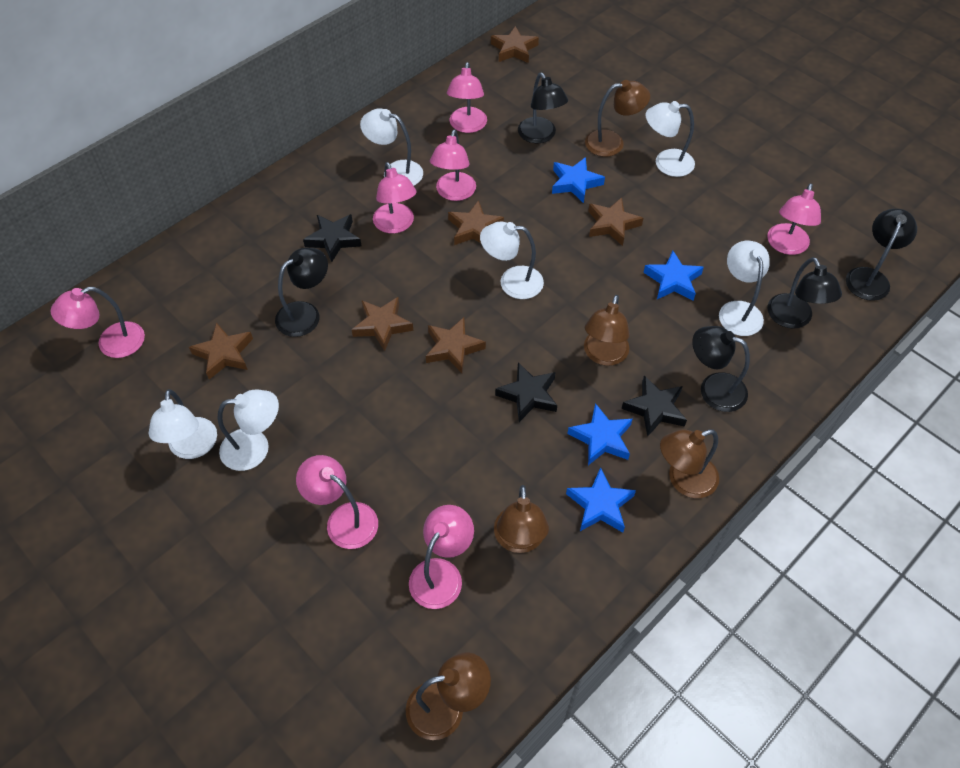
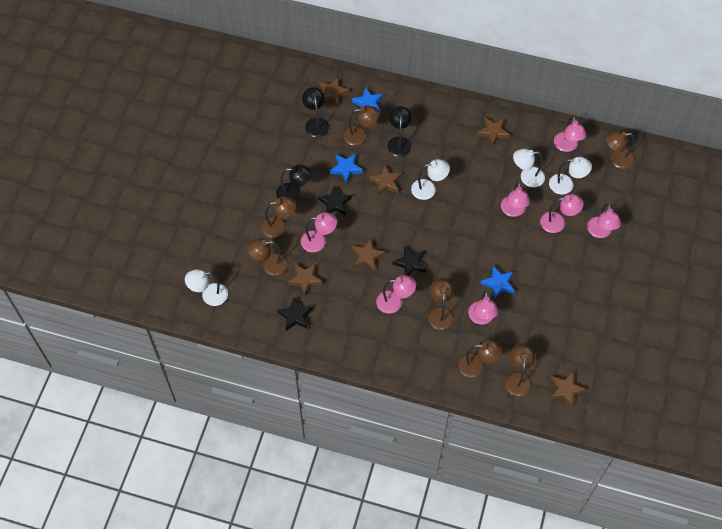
black lamp: 5 -> 3
blue star: 4 -> 3
brown lamp: 5 -> 7
white lamp: 6 -> 4

